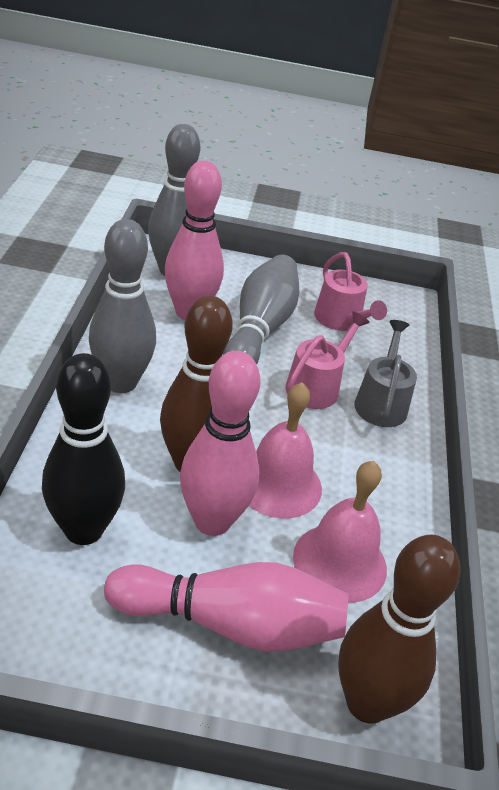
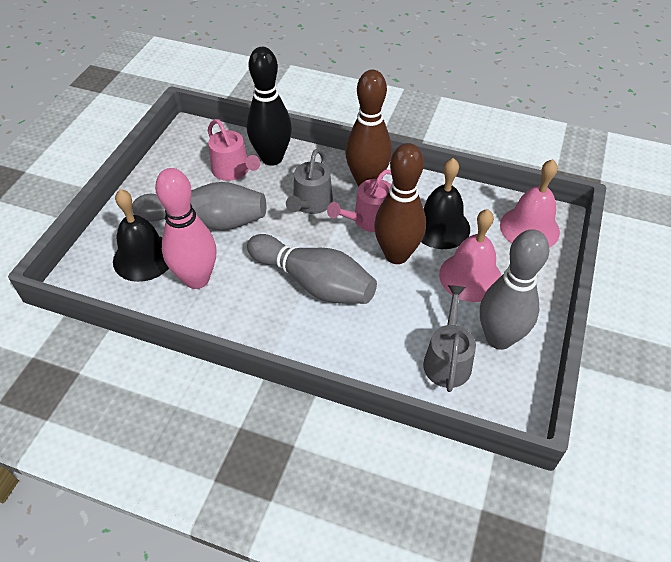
black bell: 0 -> 2
grey watering can: 1 -> 2
pink bowling pin: 3 -> 1

